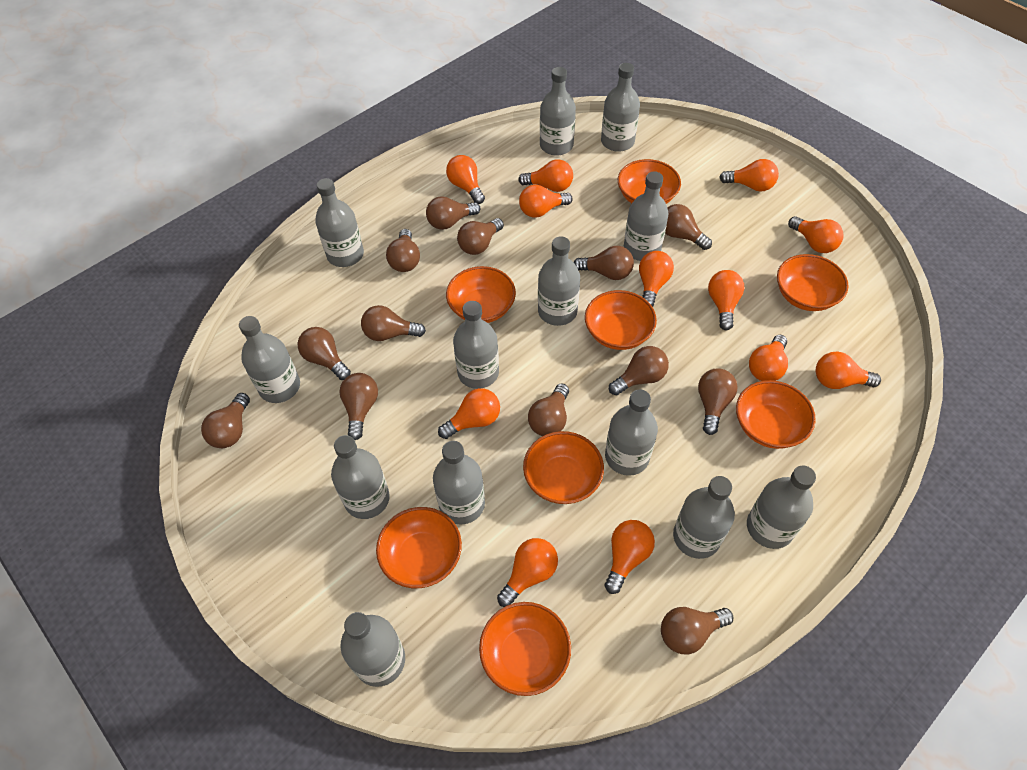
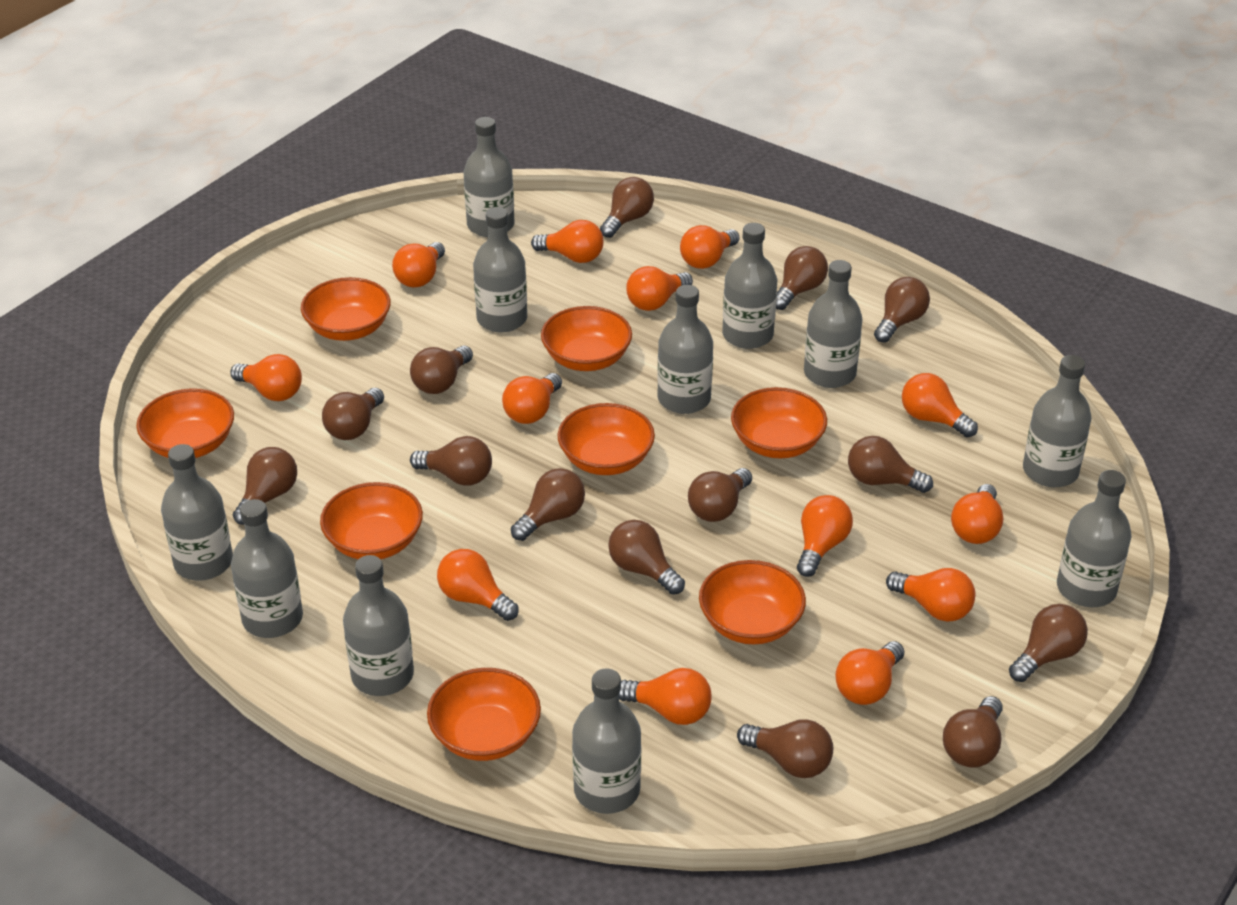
brown light bulb: 13 -> 14
grey bottle: 13 -> 11
orange light bulb: 12 -> 13

